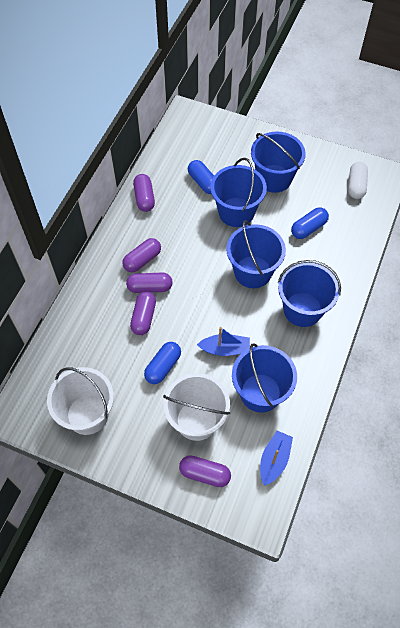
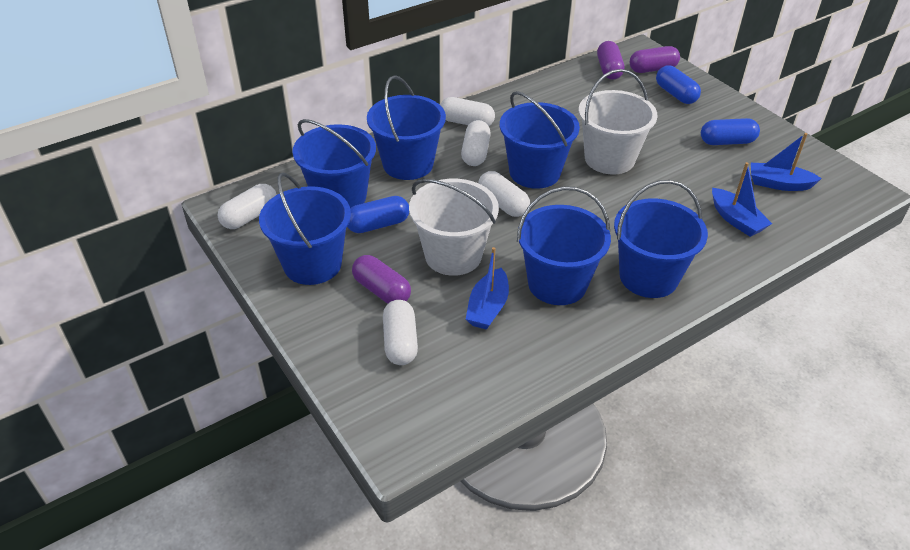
blue boat: 2 -> 3
blue bucket: 5 -> 6
purple capsule: 5 -> 3
white capsule: 1 -> 5

